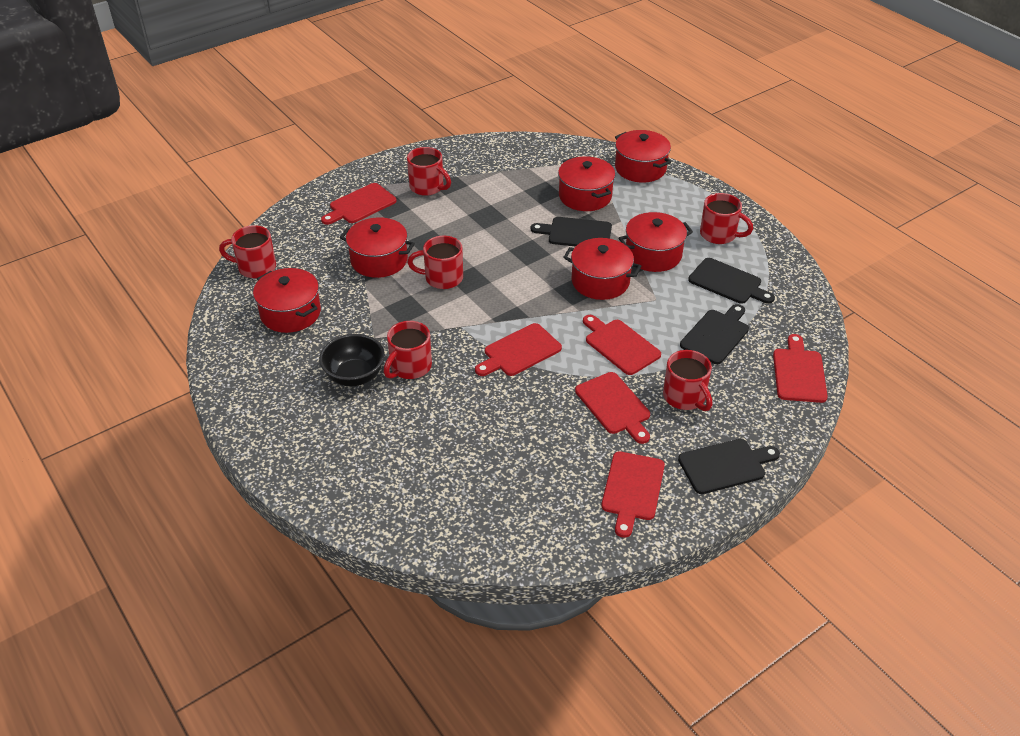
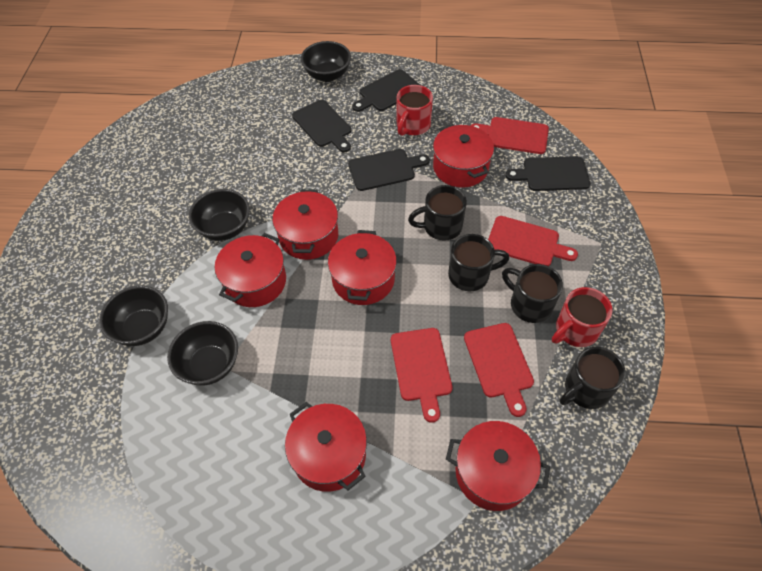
black bowl: 1 -> 4
black mug: 0 -> 4
red cutting board: 6 -> 4
red mug: 6 -> 2

